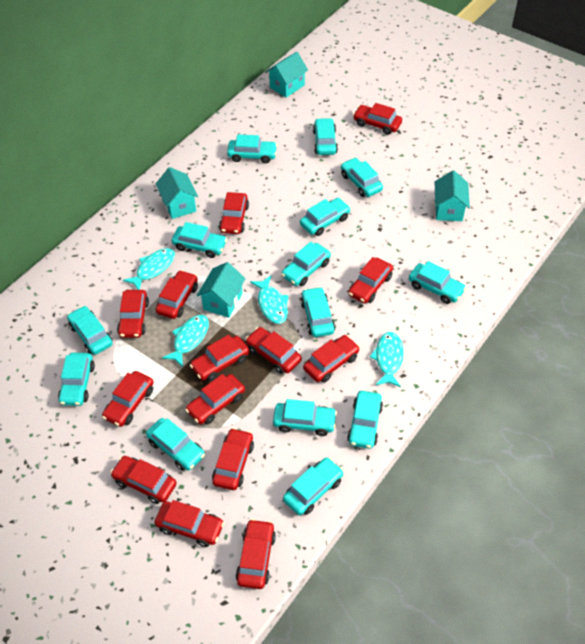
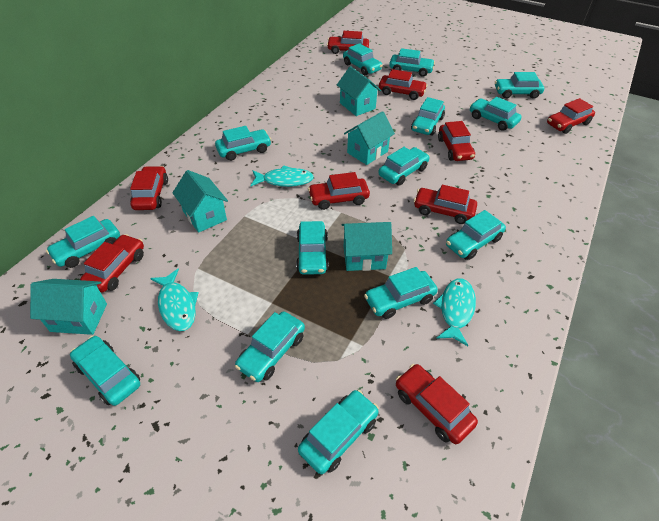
red car: 14 -> 9
turquoise fish: 4 -> 3
turquoise house: 4 -> 5

